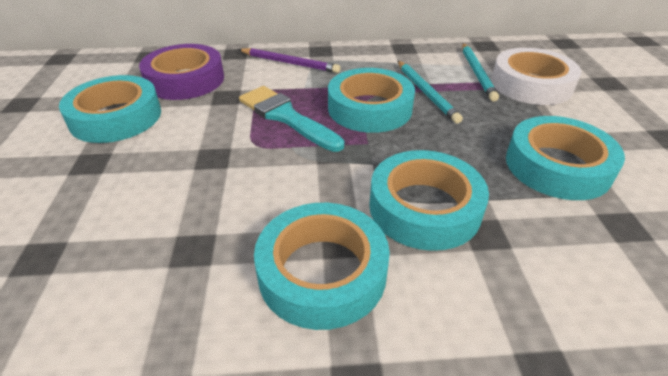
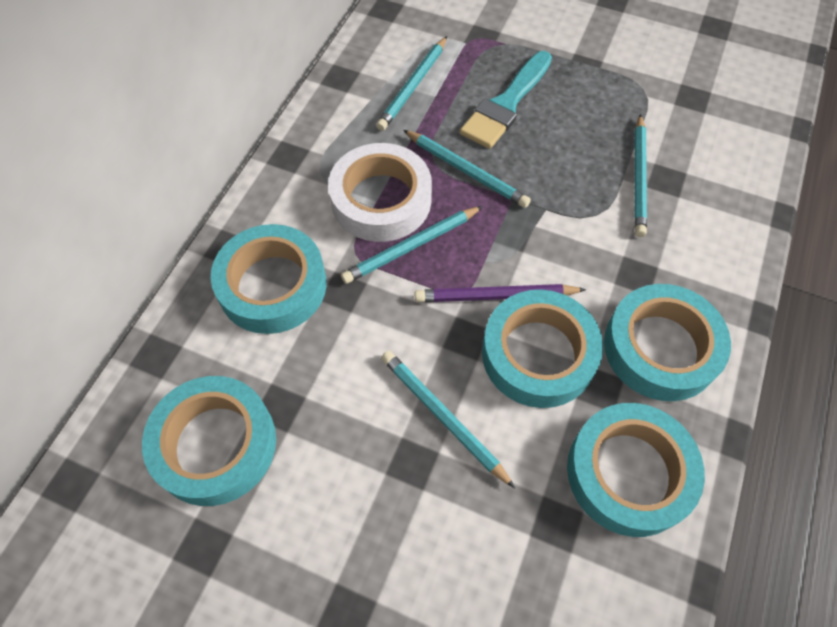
purple tape: 1 -> 0
turquoise pencil: 2 -> 5

